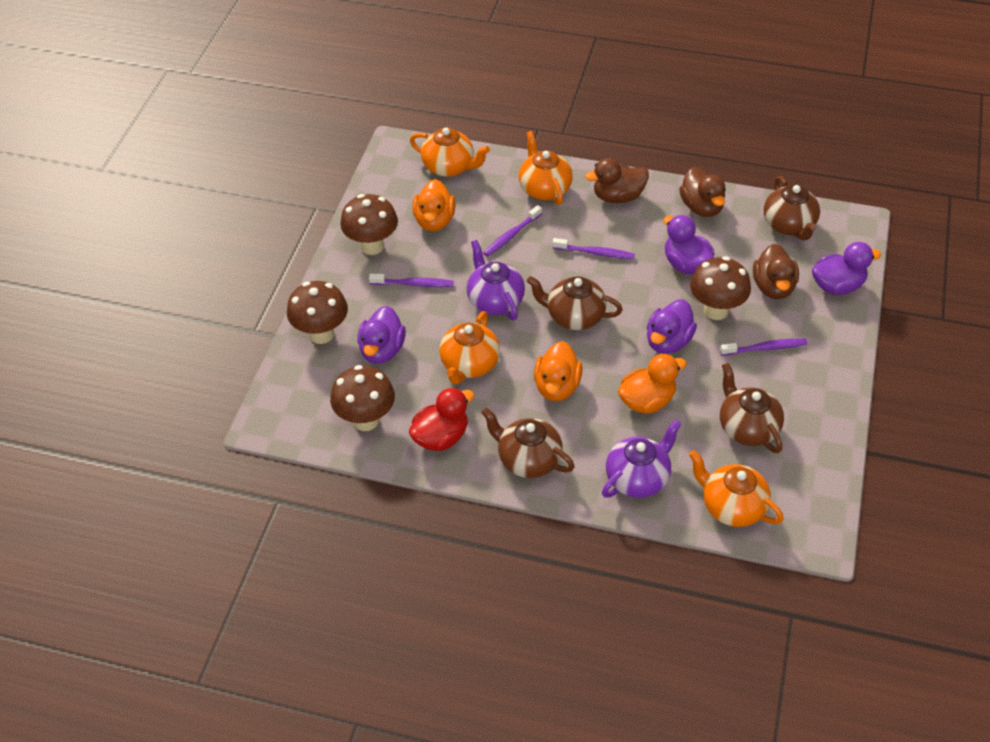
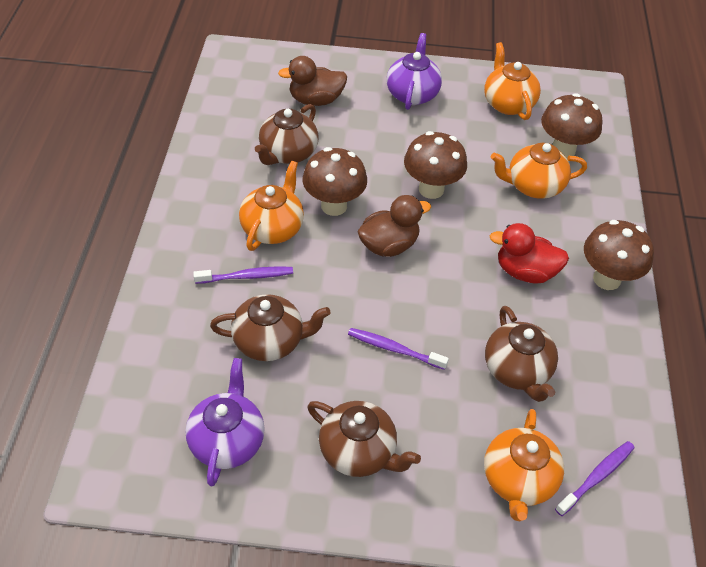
brown duck: 3 -> 2
orange duck: 3 -> 0
purple duck: 4 -> 0
purple toothbrush: 4 -> 3

